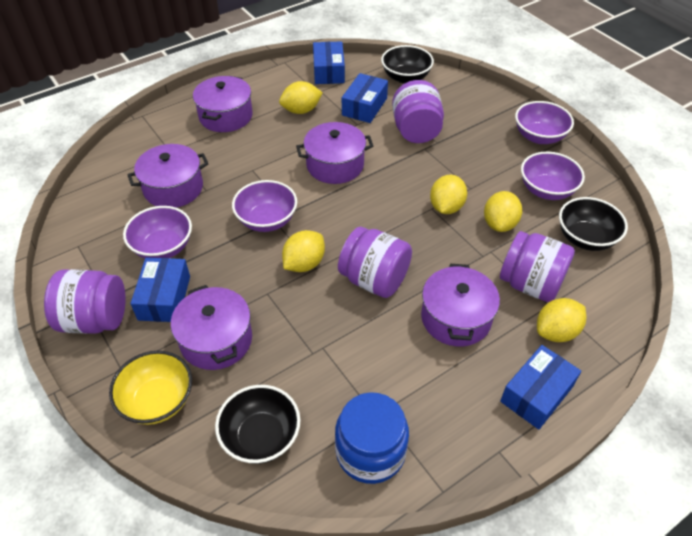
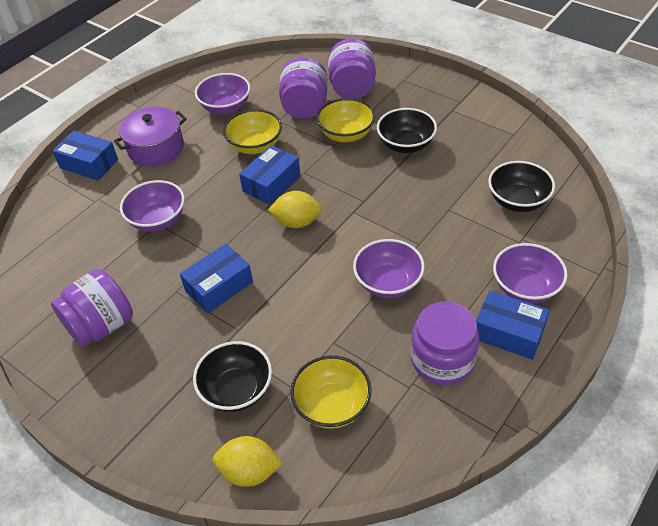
blue jar: 1 -> 0
purple pot: 5 -> 1
yellow bowl: 1 -> 3
yellow lemon: 5 -> 2

